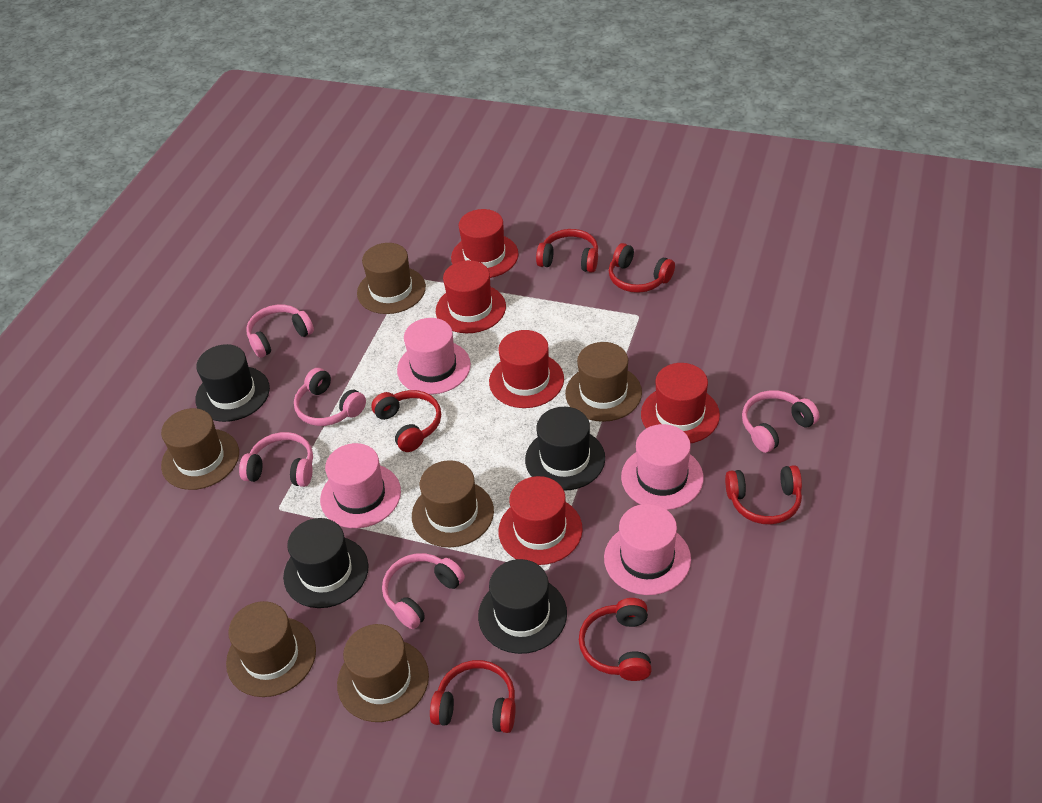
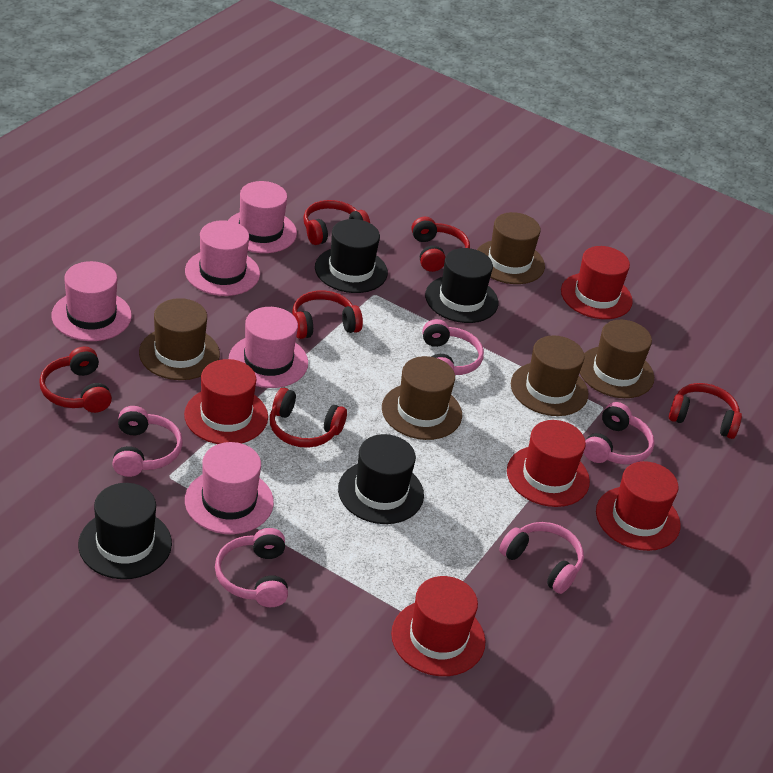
brown hat: 6 -> 5
pink hat: 4 -> 5

